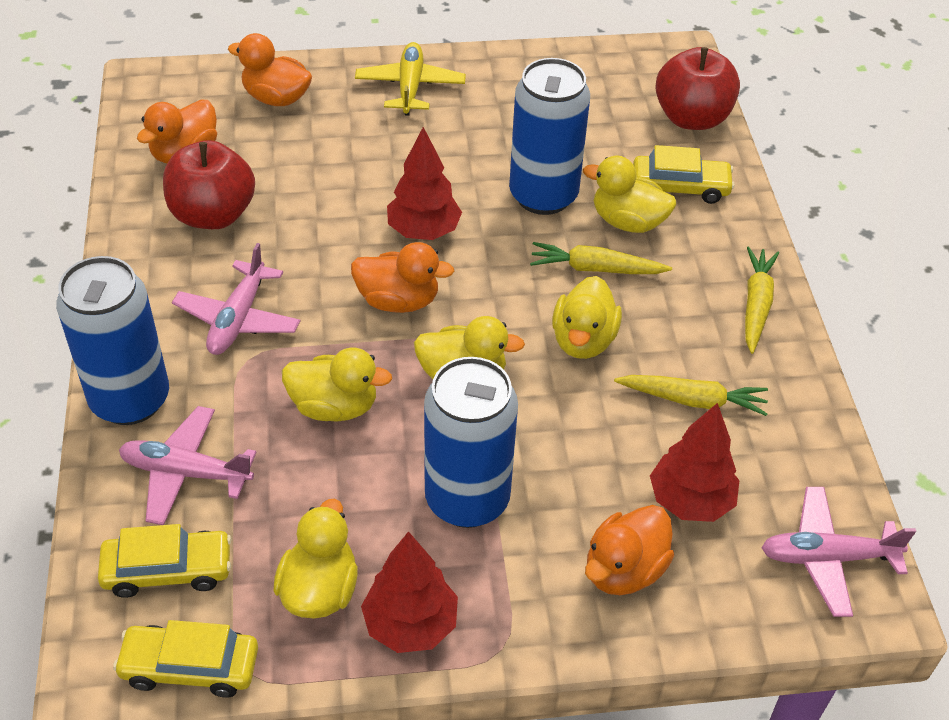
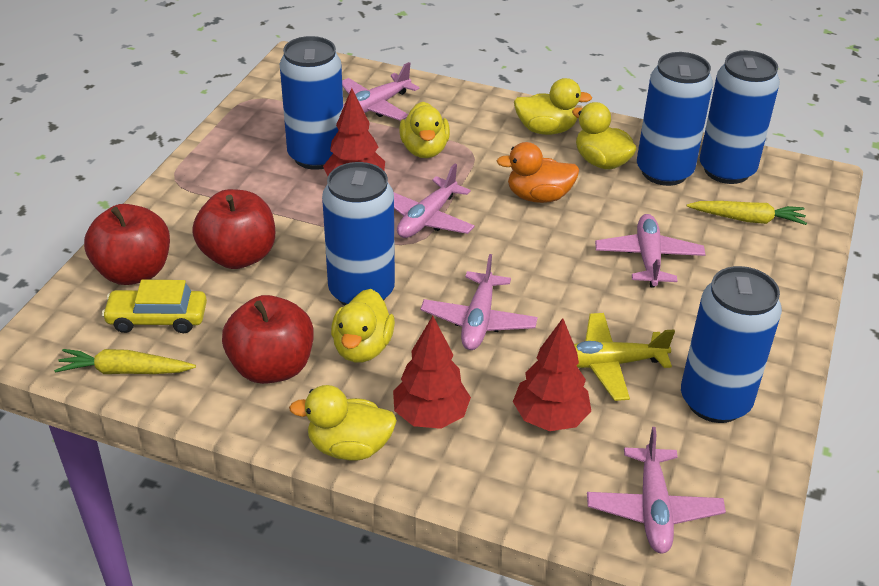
blue can: 3 -> 5
orange duck: 4 -> 1
pink plane: 3 -> 5
red apple: 2 -> 3
yellow car: 3 -> 1
yellow carrot: 3 -> 2

